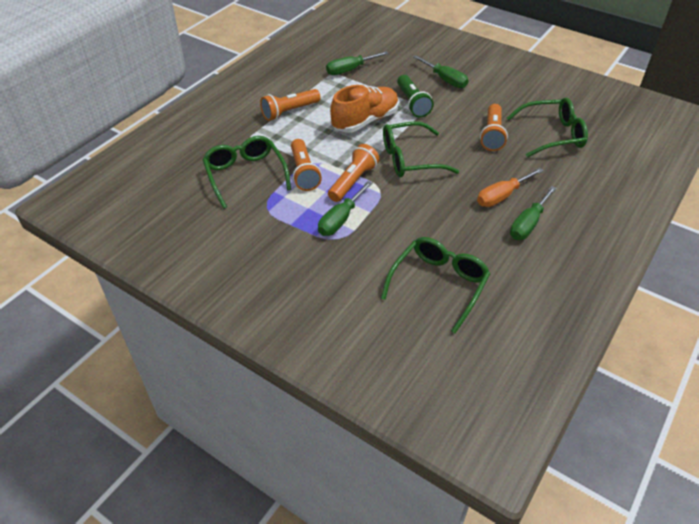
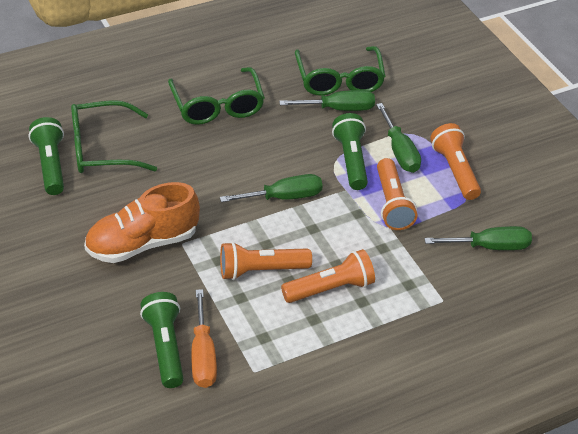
green flashlight: 1 -> 3
green glasses: 4 -> 3

